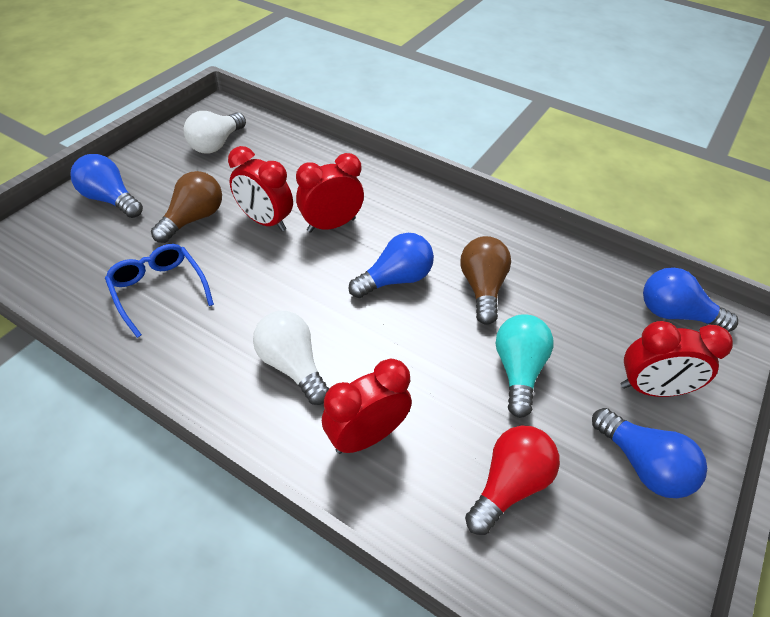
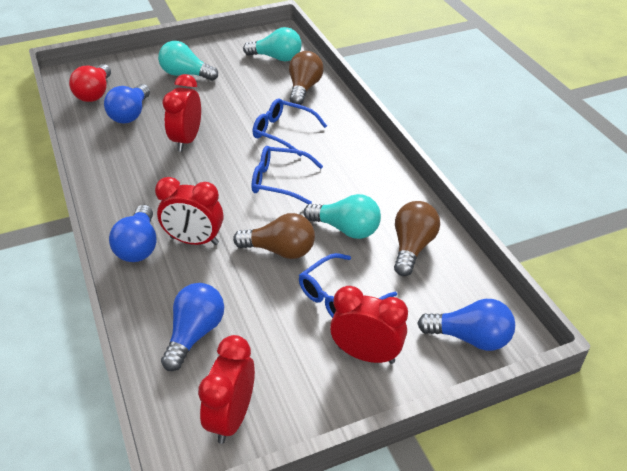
blue glasses: 1 -> 3
brown light bulb: 2 -> 3
turquoise light bulb: 1 -> 3
white light bulb: 2 -> 0

